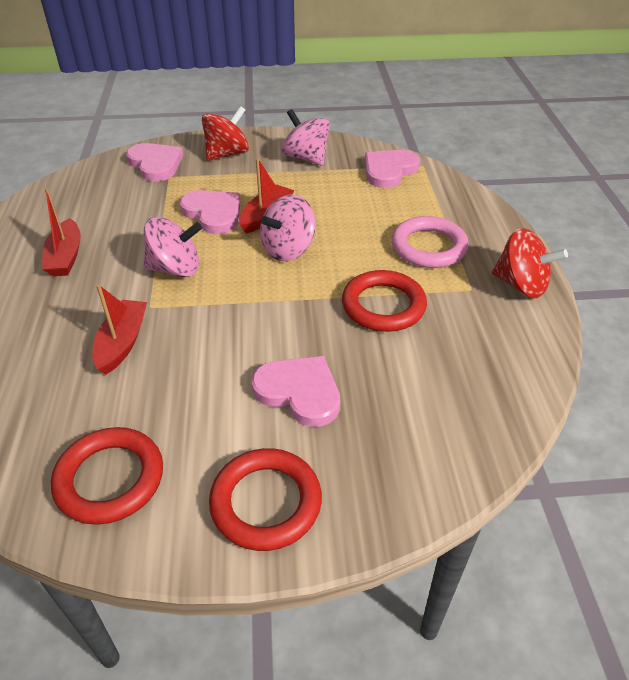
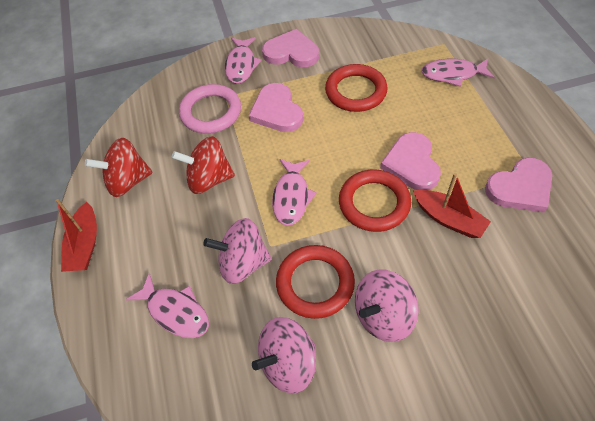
pink fish: 0 -> 4
red boat: 3 -> 2

